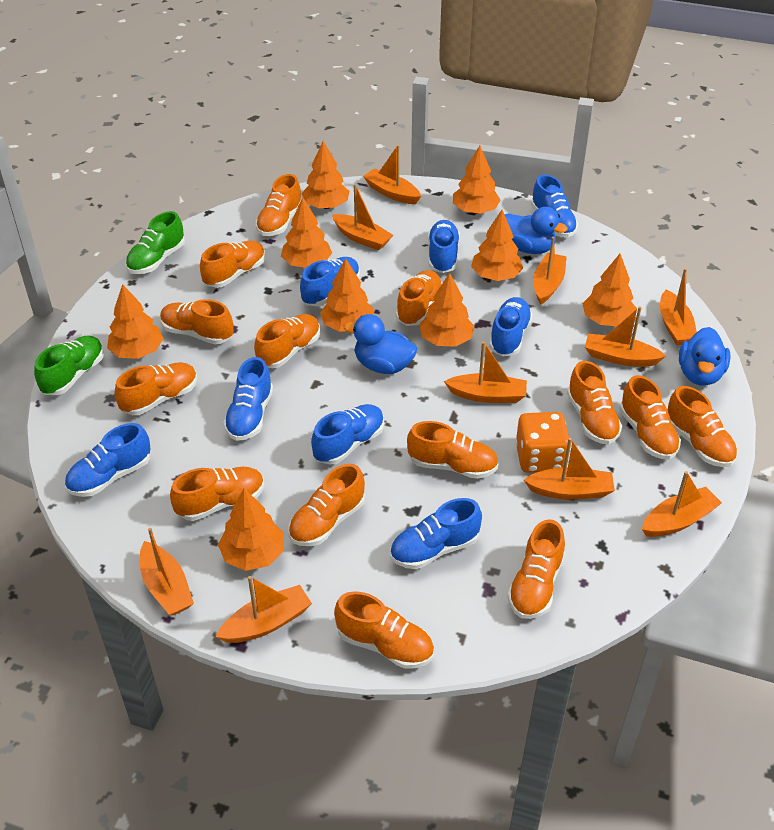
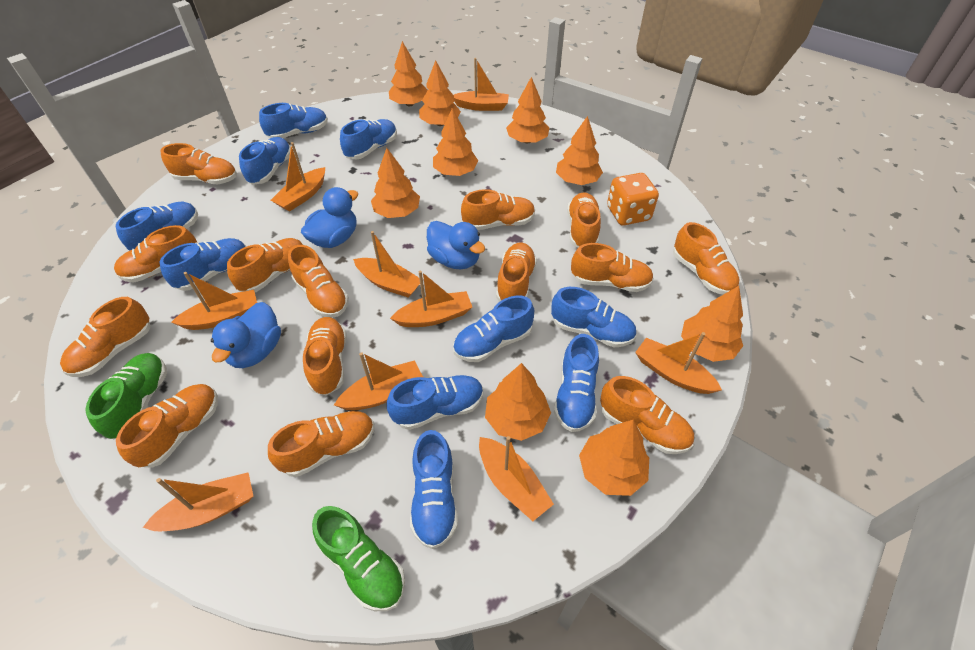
blue shoe: 8 -> 10
orange boat: 10 -> 9

